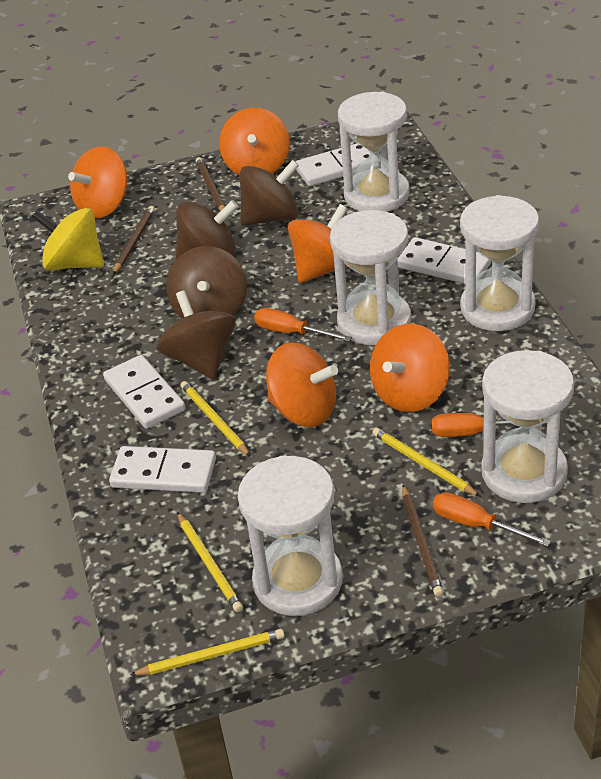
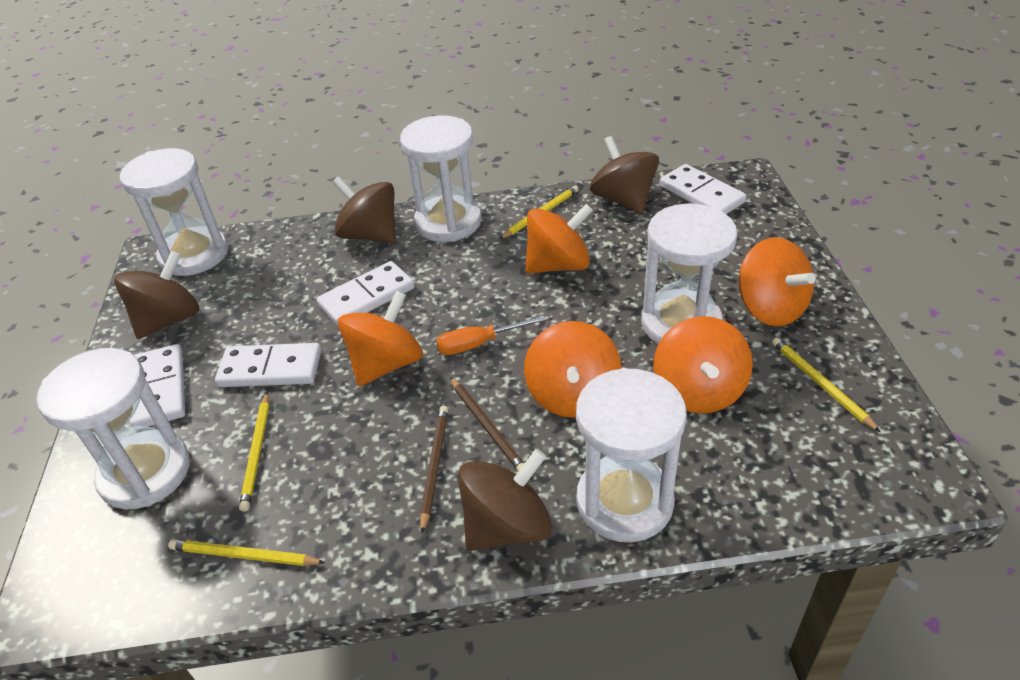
brown pencil: 3 -> 2
orange screwdriver: 3 -> 1
yellow spinning top: 1 -> 0

